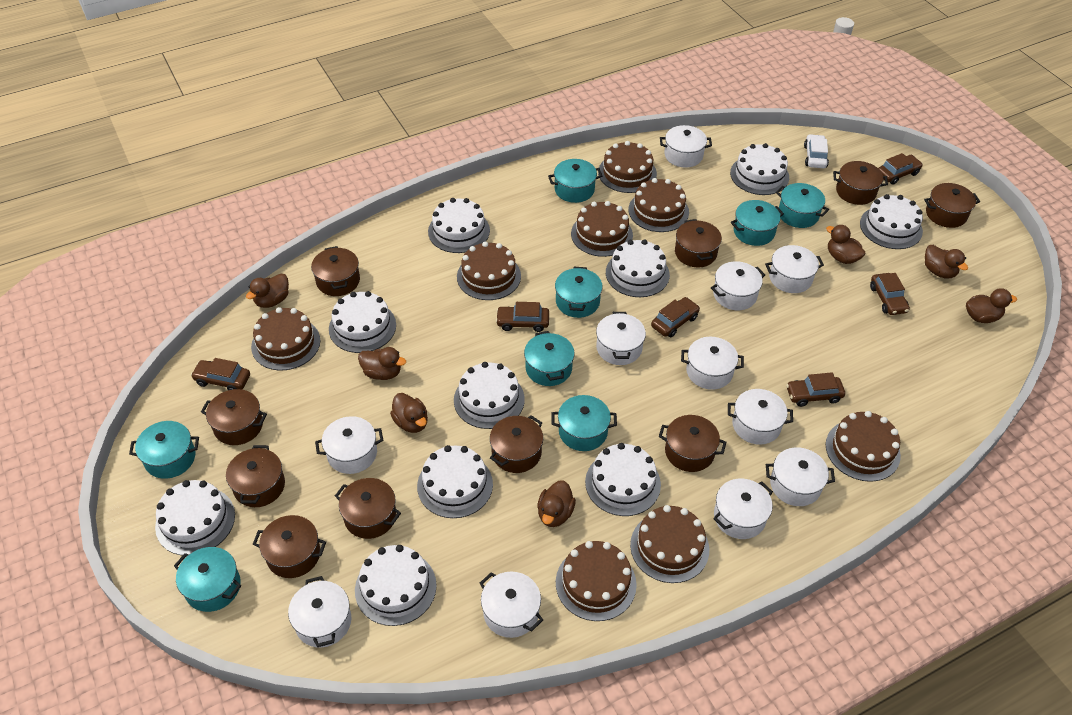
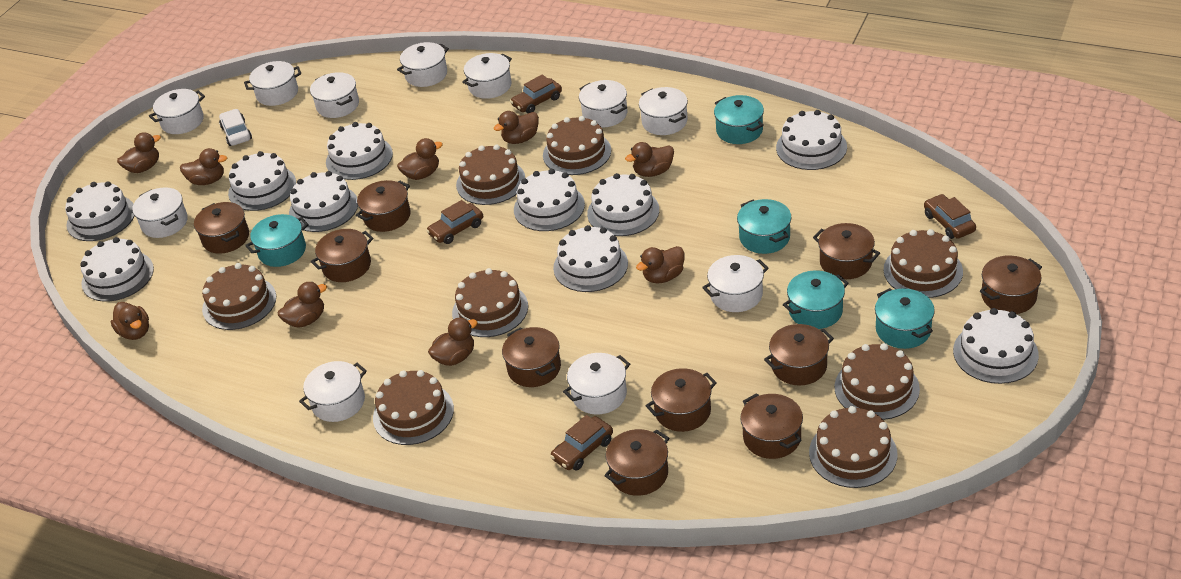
brown car: 6 -> 4
brown duck: 7 -> 9
turquoise pot: 8 -> 5

